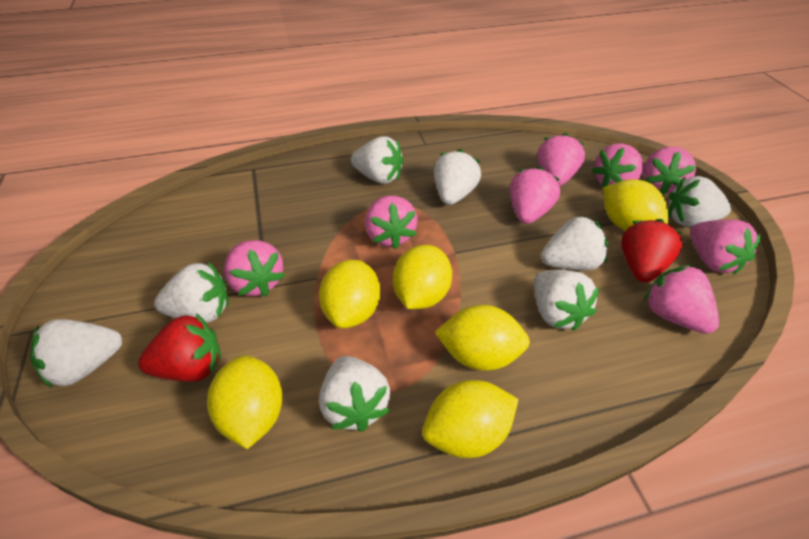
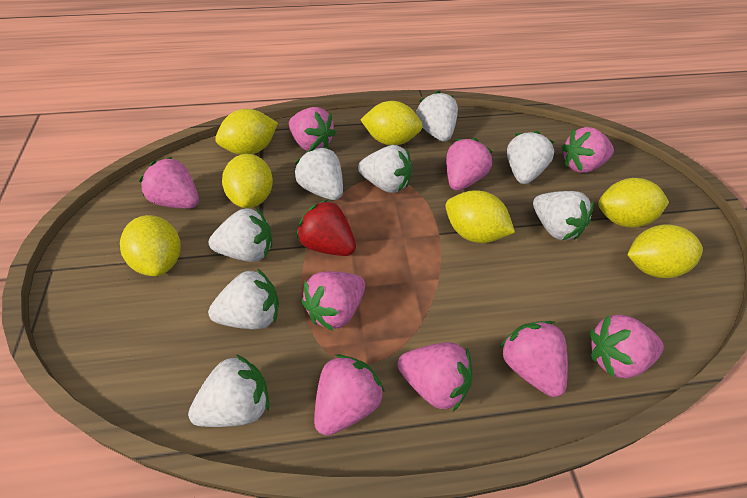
pink strawberry: 8 -> 9
red strawberry: 2 -> 1
yellow lemon: 6 -> 7

